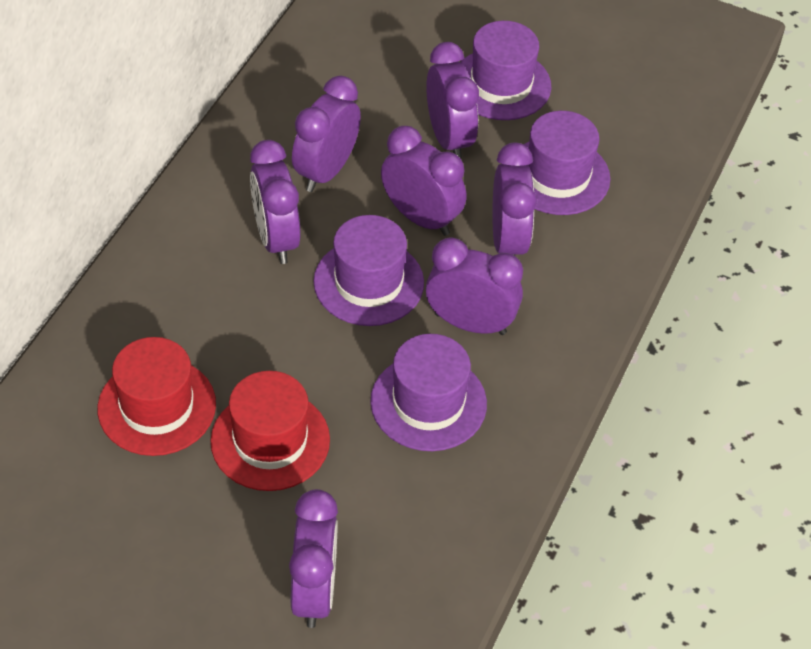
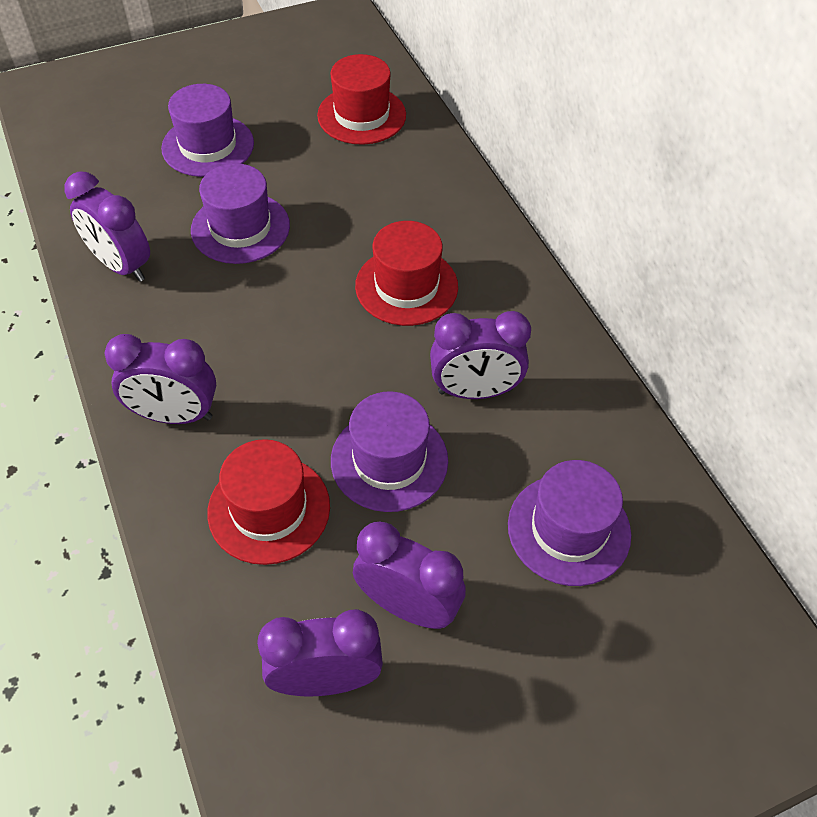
purple clock: 7 -> 5
red hat: 2 -> 3

